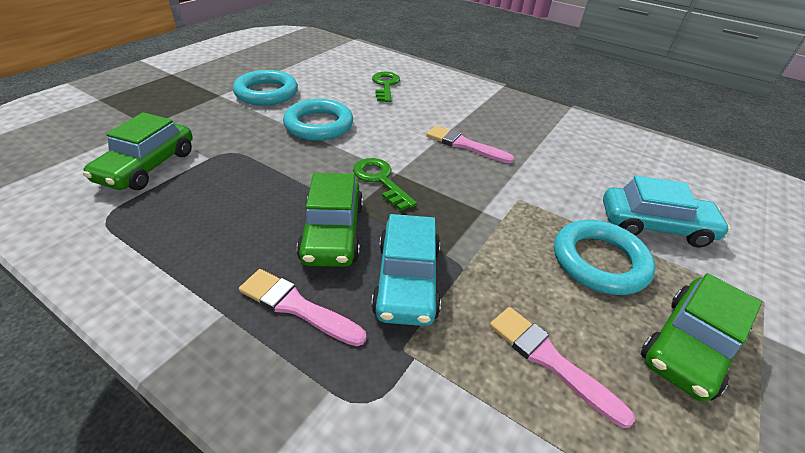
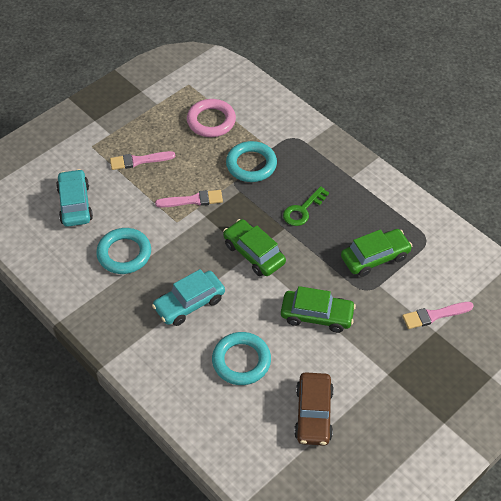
brown car: 0 -> 1
green key: 2 -> 1
pink ring: 0 -> 1

